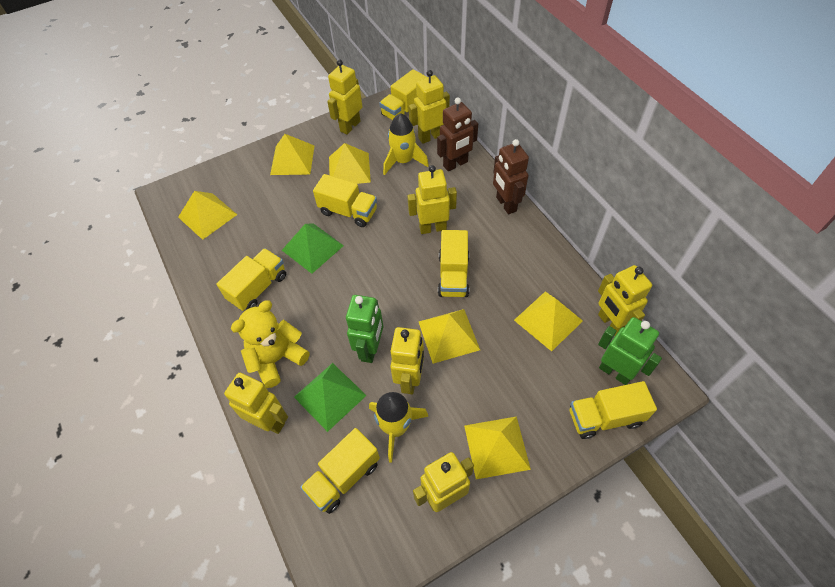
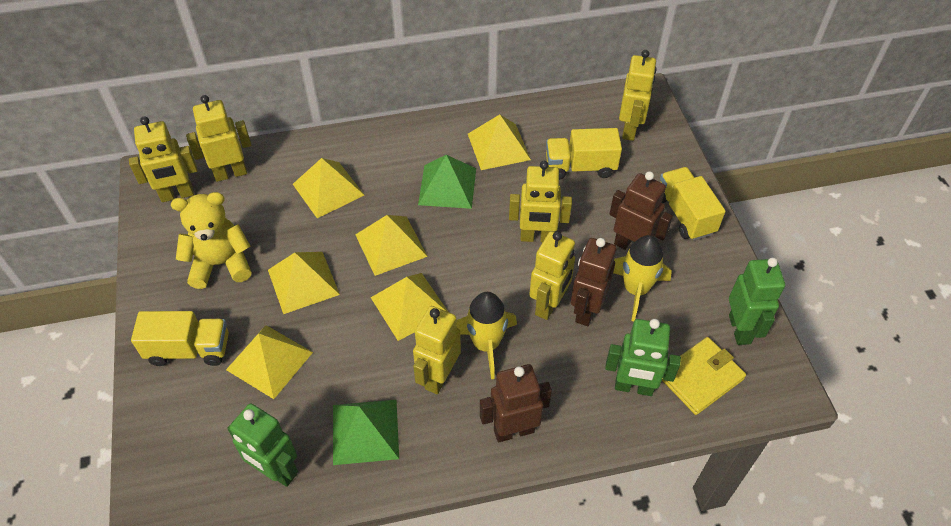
brown robot: 2 -> 3
green robot: 2 -> 3
yellow robot: 7 -> 6
yellow truck: 6 -> 3
yellow wallet: 0 -> 1

